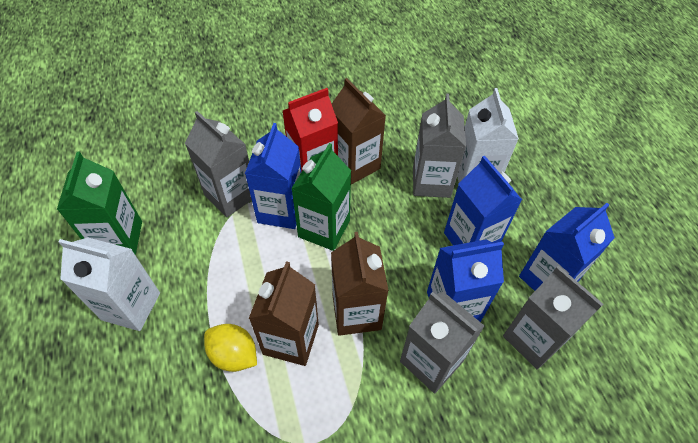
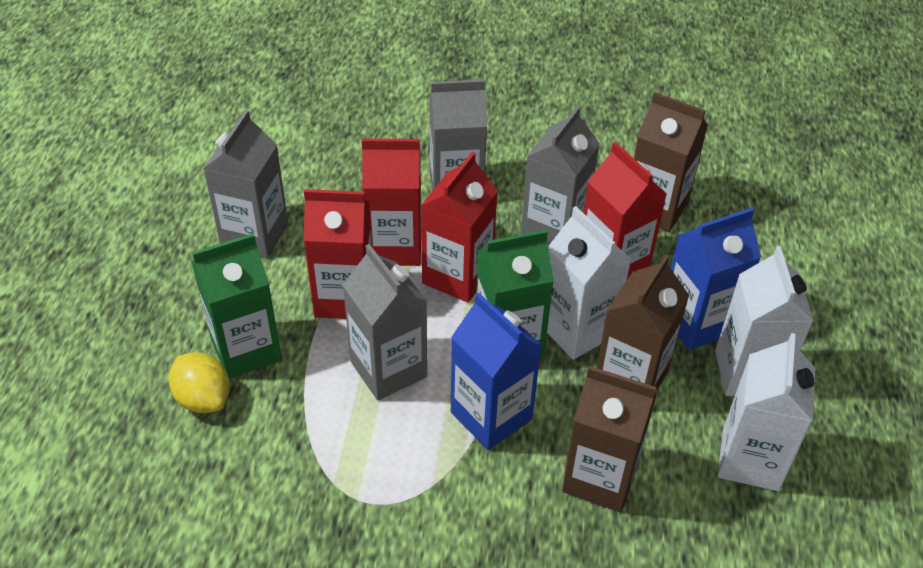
blue carton: 4 -> 2
red carton: 1 -> 4
white carton: 2 -> 3

